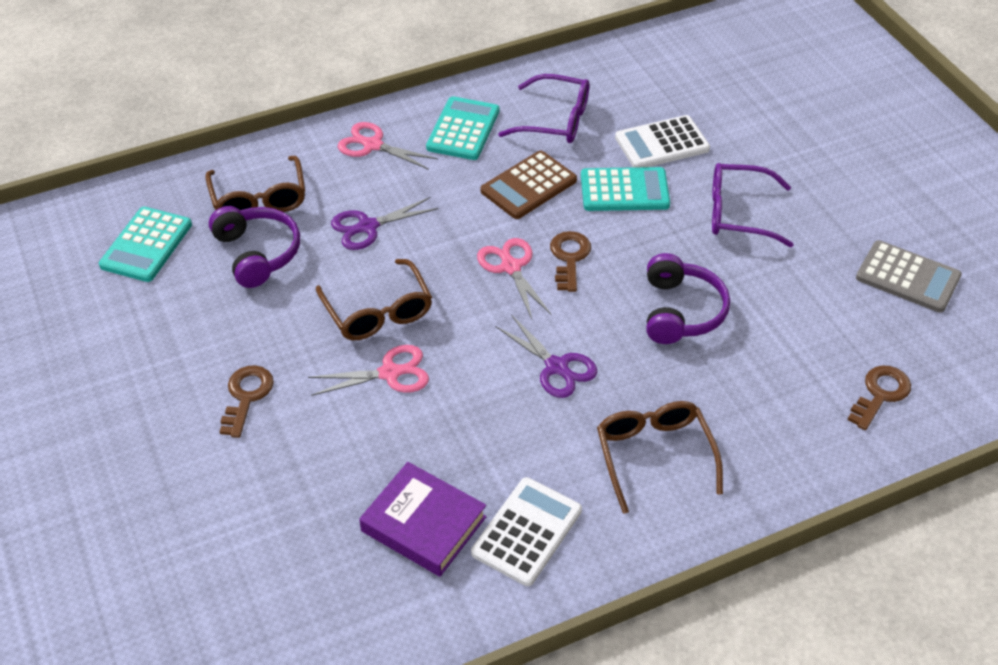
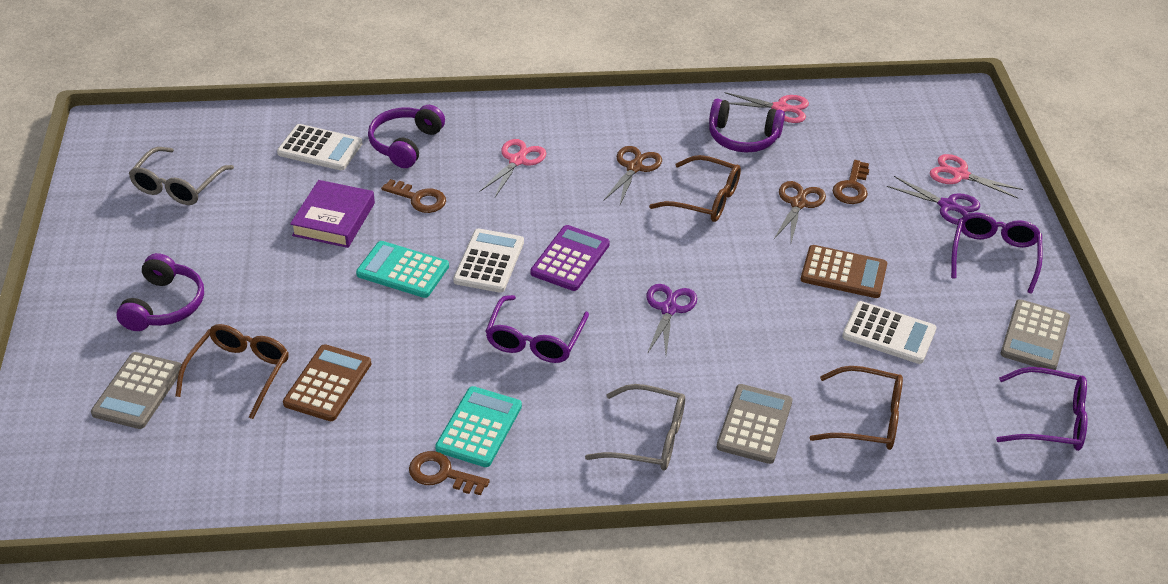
brown calculator: 1 -> 2
brown scissors: 0 -> 2
grey calculator: 1 -> 3
grey glasses: 0 -> 2
purple calculator: 0 -> 1
purple glasses: 2 -> 3
purple headphones: 2 -> 3
turquoise calculator: 3 -> 2
white calculator: 2 -> 3

